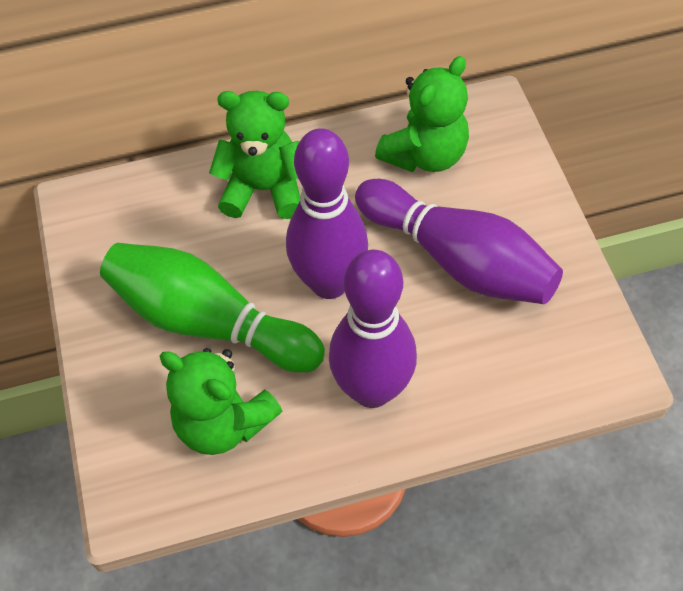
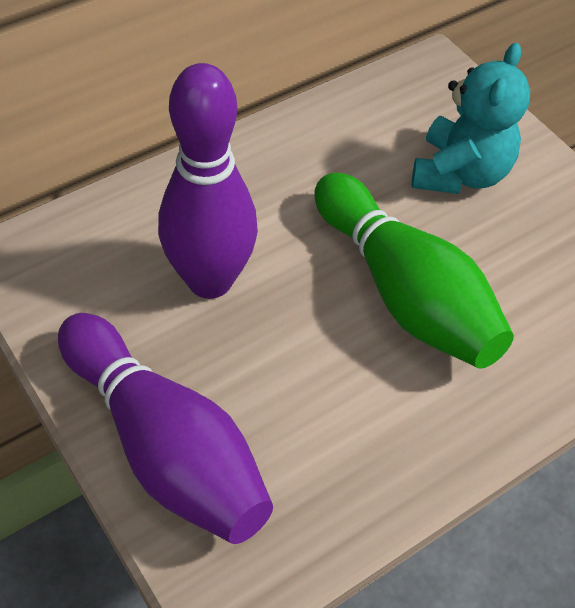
green teddy bear: 3 -> 0
purple bowling pin: 3 -> 2
turquoise teddy bear: 0 -> 1

